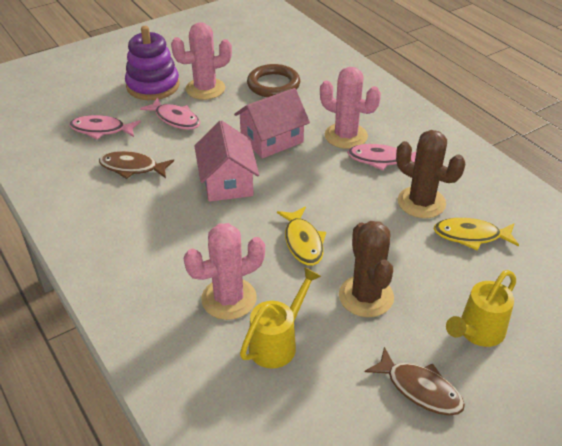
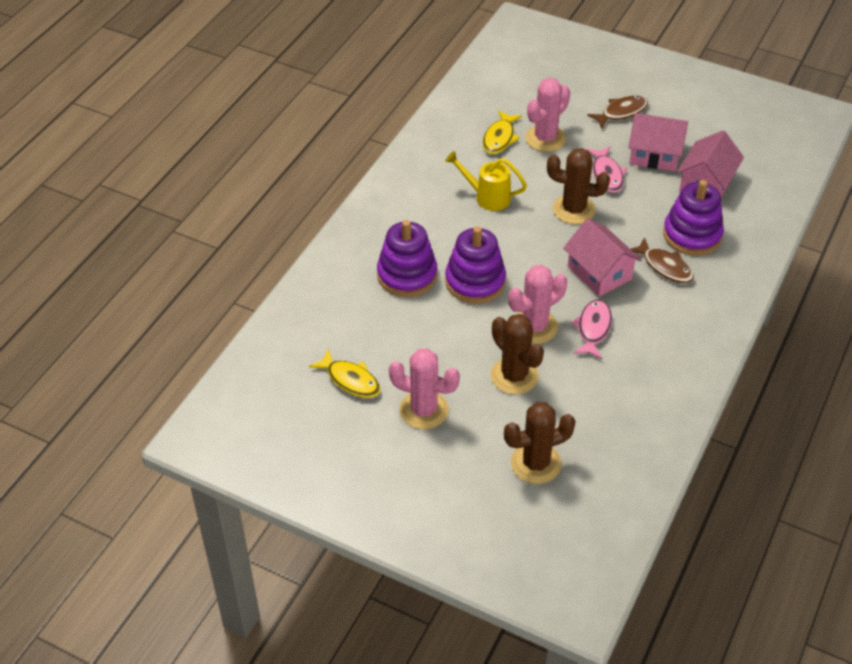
brown cactus: 2 -> 3
brown ring: 1 -> 0
pink fish: 3 -> 2
pink house: 2 -> 3
purple stacking toy: 1 -> 3
yellow watering can: 2 -> 1

